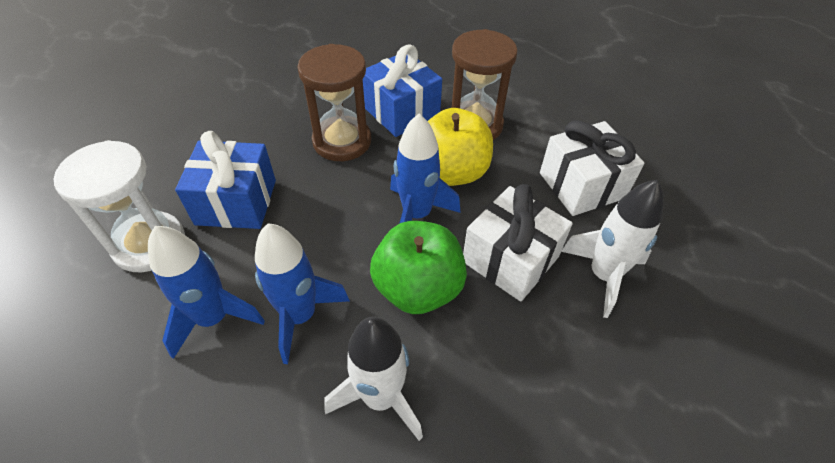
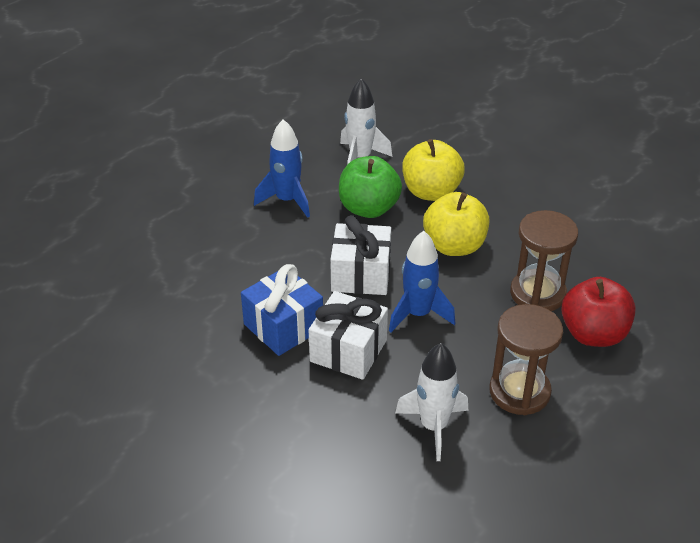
blue gift: 2 -> 1
blue rocket: 3 -> 2
red apple: 0 -> 1
white hourglass: 1 -> 0
yellow apple: 1 -> 2

